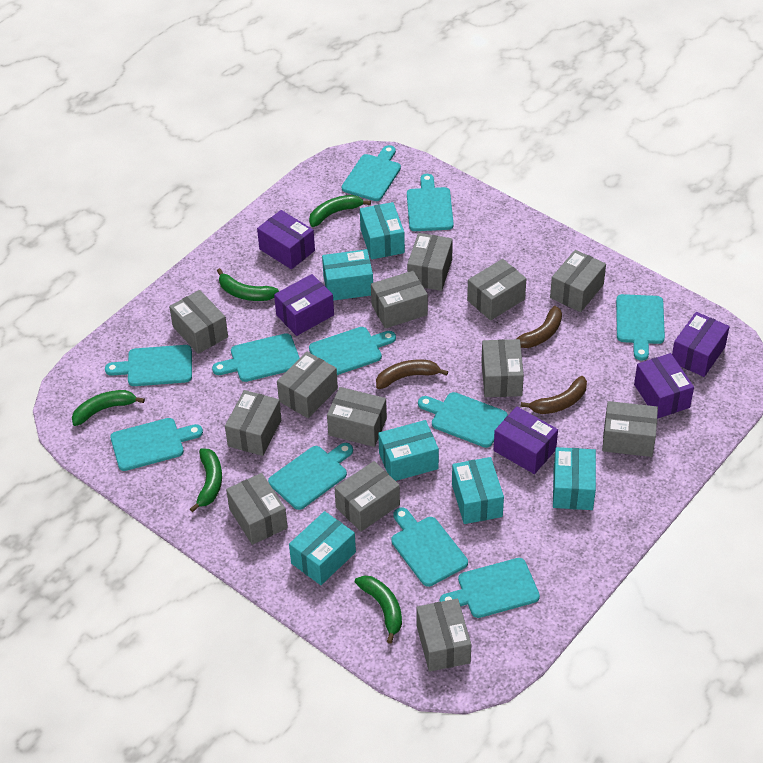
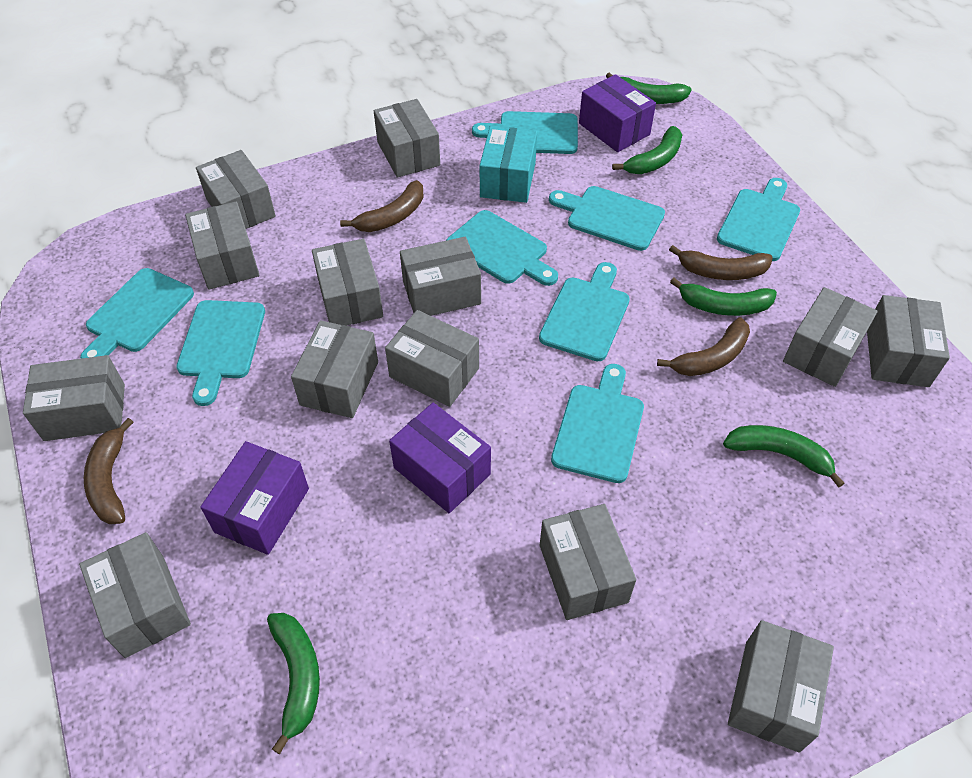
brown banana: 3 -> 4
purple box: 5 -> 3
turquoise box: 6 -> 1
turquoise cutting board: 11 -> 8

